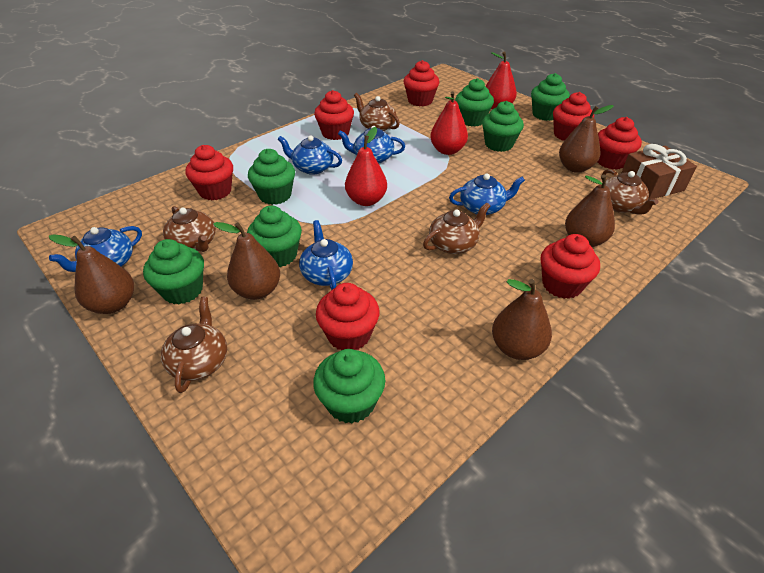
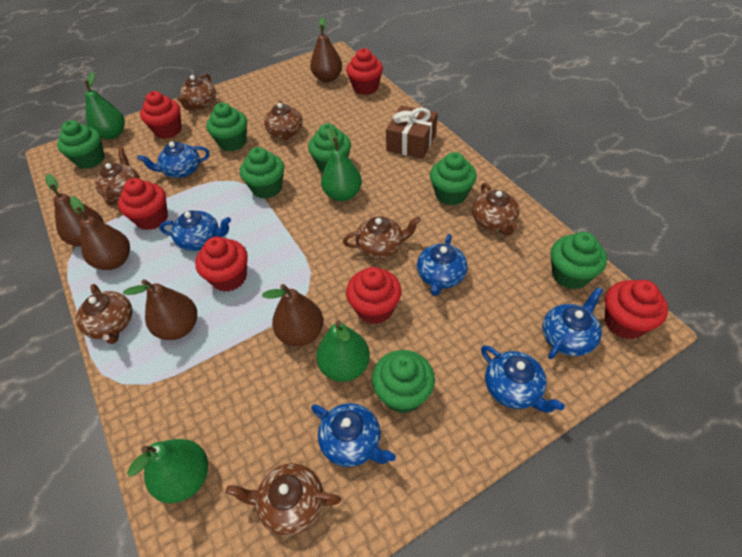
blue teapot: 5 -> 6
brown teapot: 5 -> 7
green pear: 0 -> 4
red cupcake: 7 -> 6
red pear: 3 -> 0

